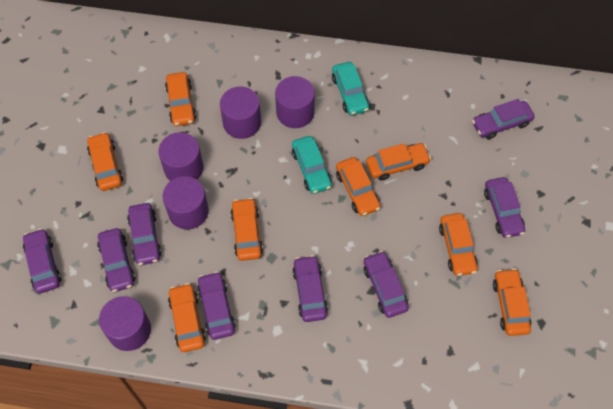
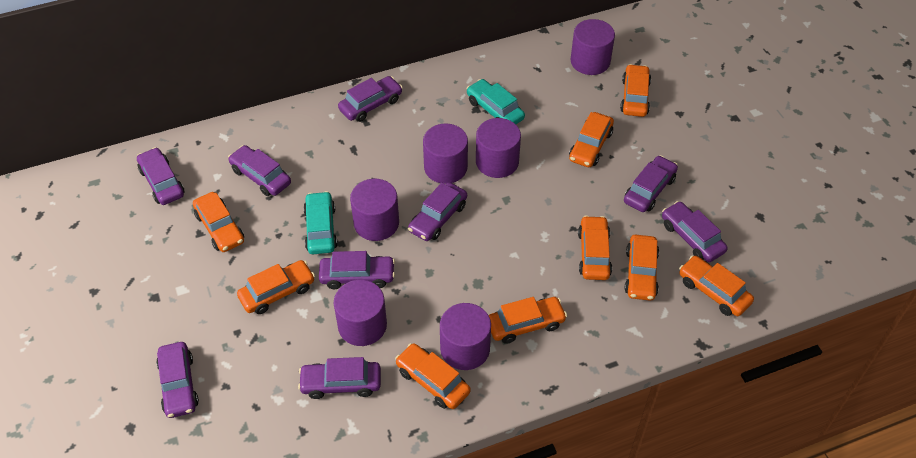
orange car: 8 -> 9
purple car: 8 -> 9
purple cylinder: 5 -> 6

